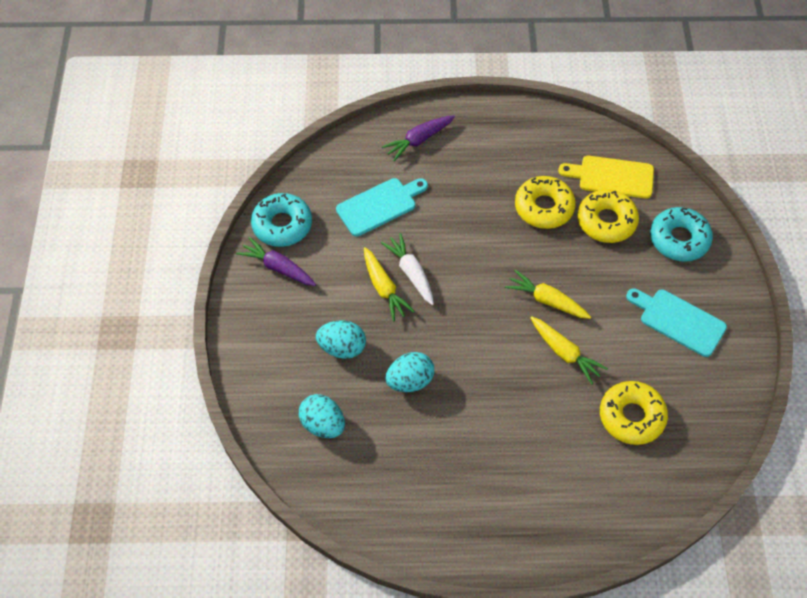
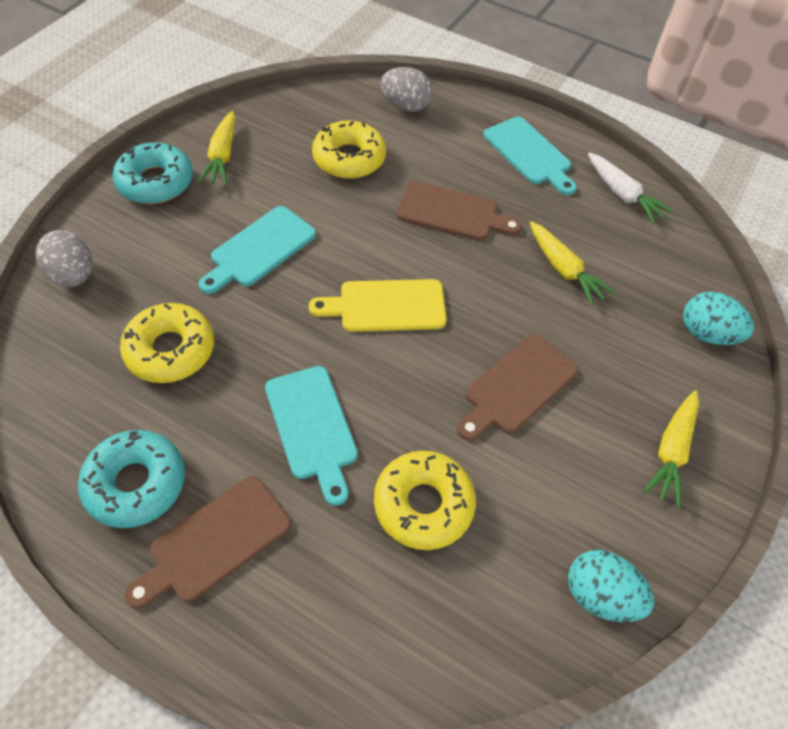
brown cutting board: 0 -> 3
grey egg: 0 -> 2
purple carrot: 2 -> 0
turquoise cutting board: 2 -> 3
turquoise egg: 3 -> 2

